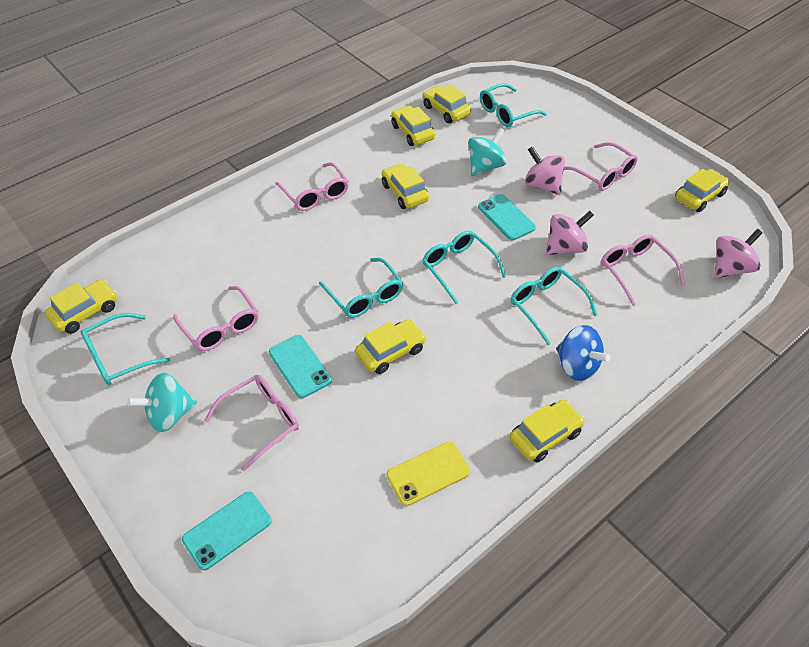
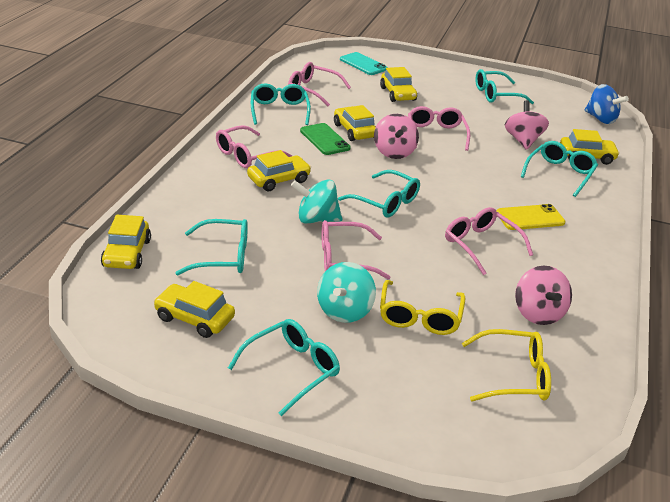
green phone: 0 -> 1
turquoise glasses: 5 -> 6
turquoise phone: 3 -> 1
yellow car: 7 -> 6
yellow glasses: 0 -> 2

